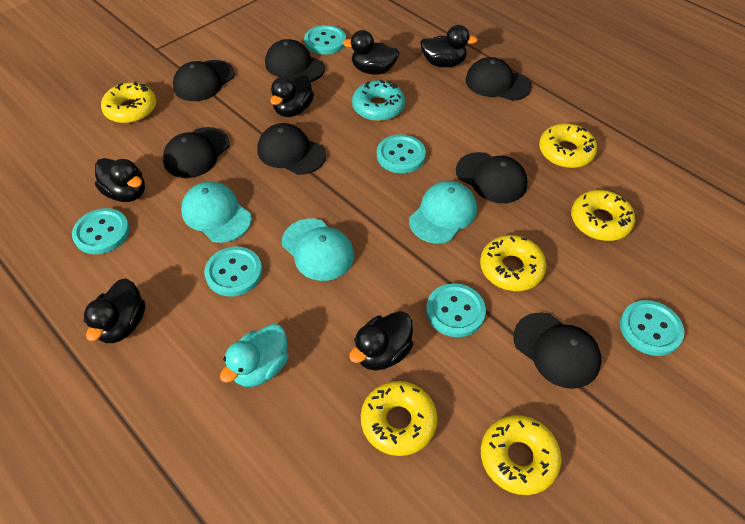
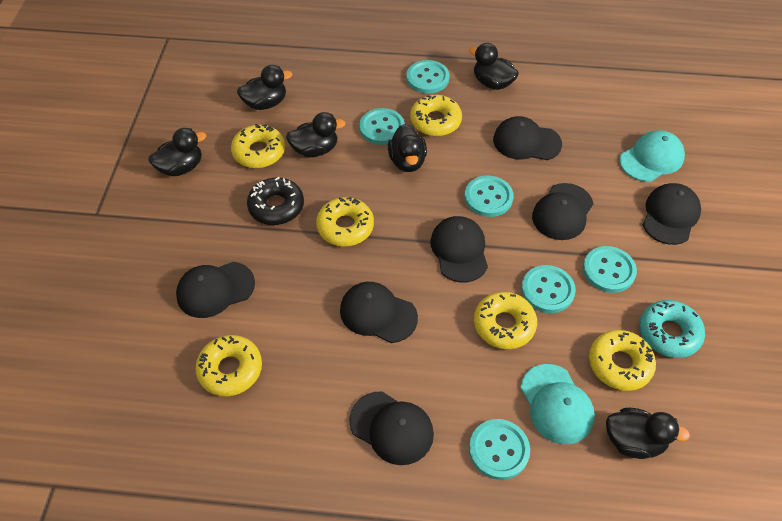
black donut: 0 -> 1
turquoise cap: 3 -> 2
turquoise duck: 1 -> 0

